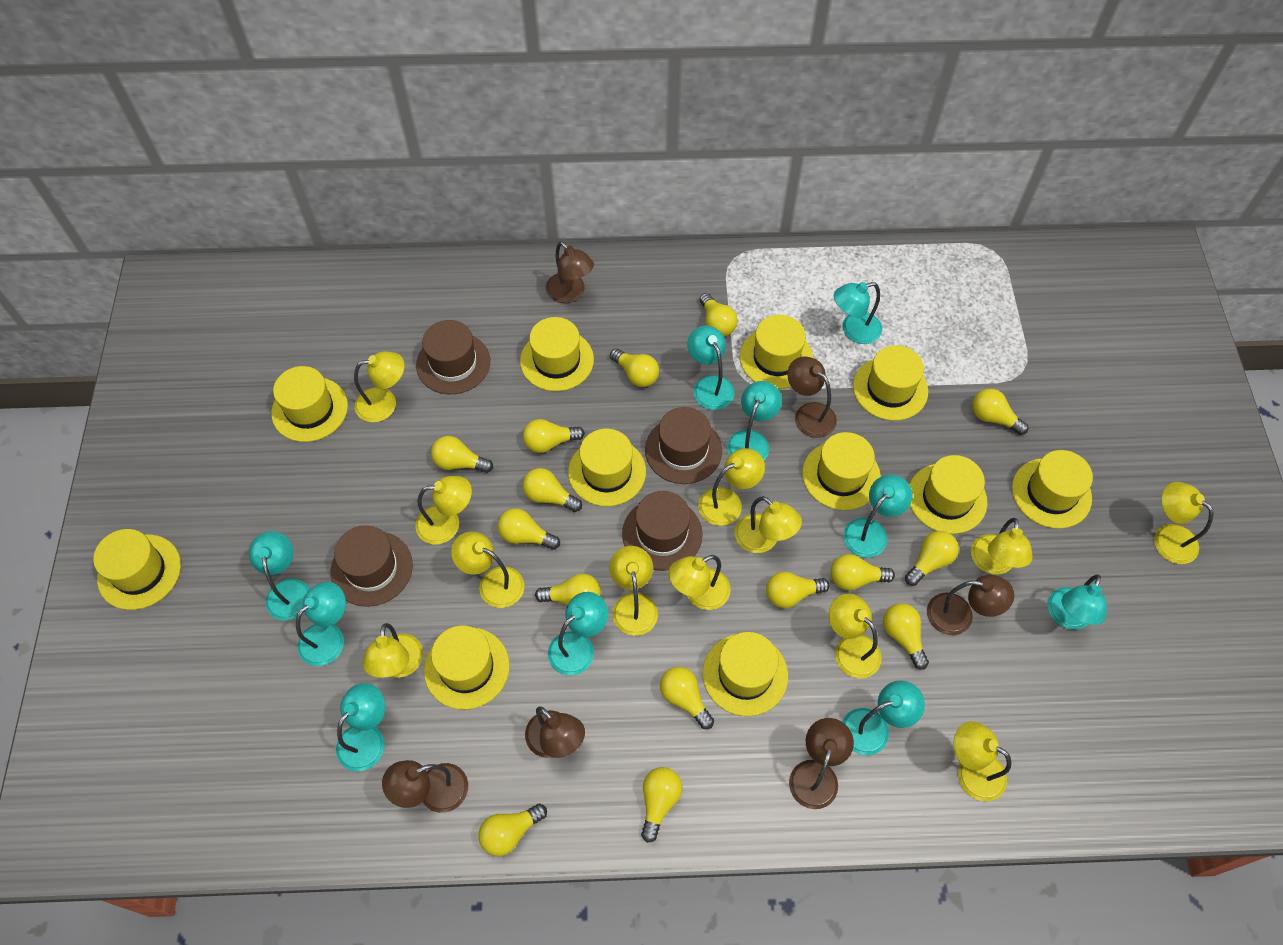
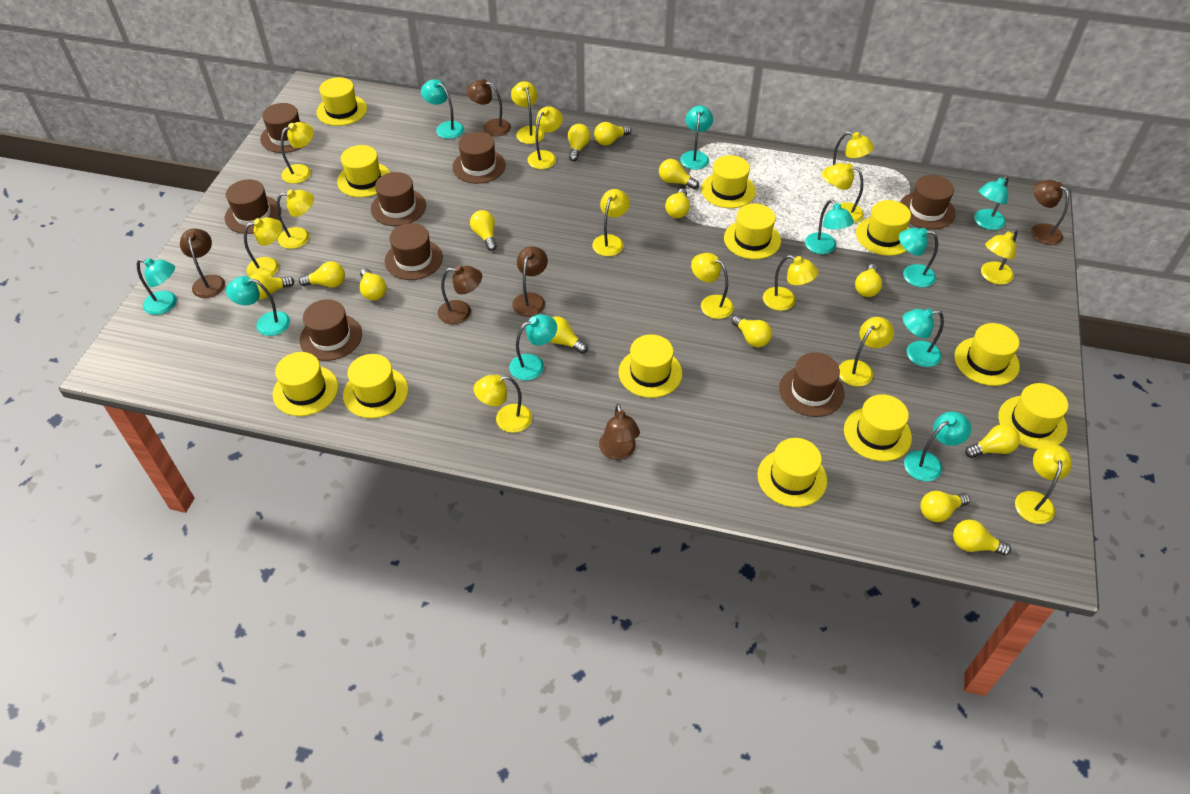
brown hat: 4 -> 8
yellow hat: 11 -> 12
yellow lamp: 12 -> 14
yellow light bulb: 15 -> 14

